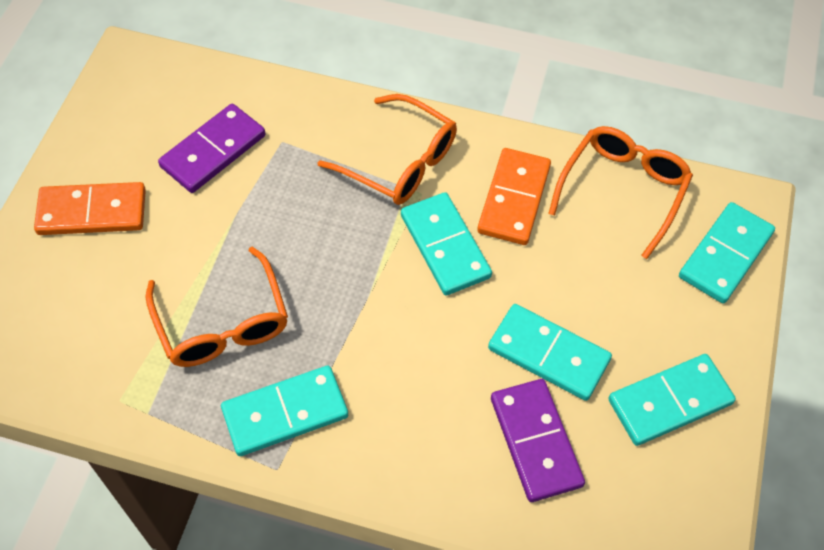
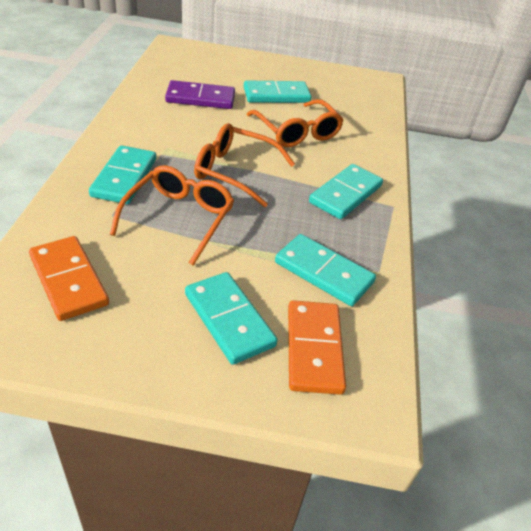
purple domino: 2 -> 1

